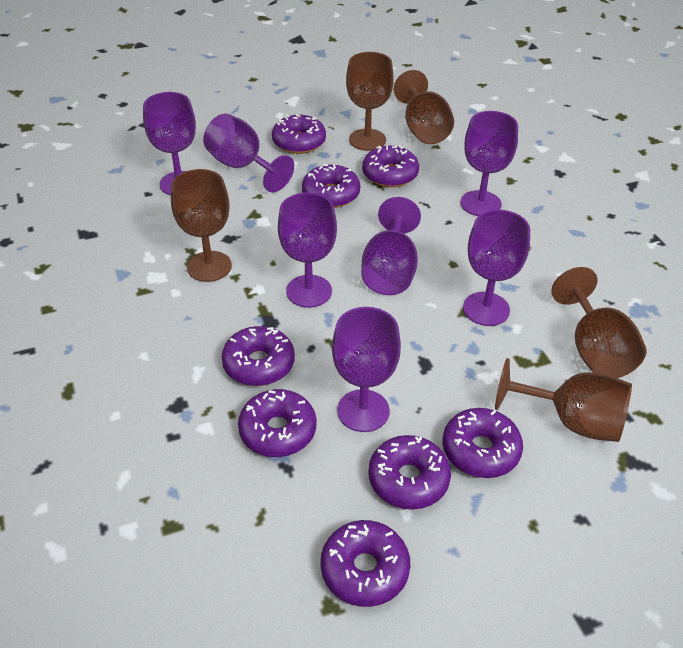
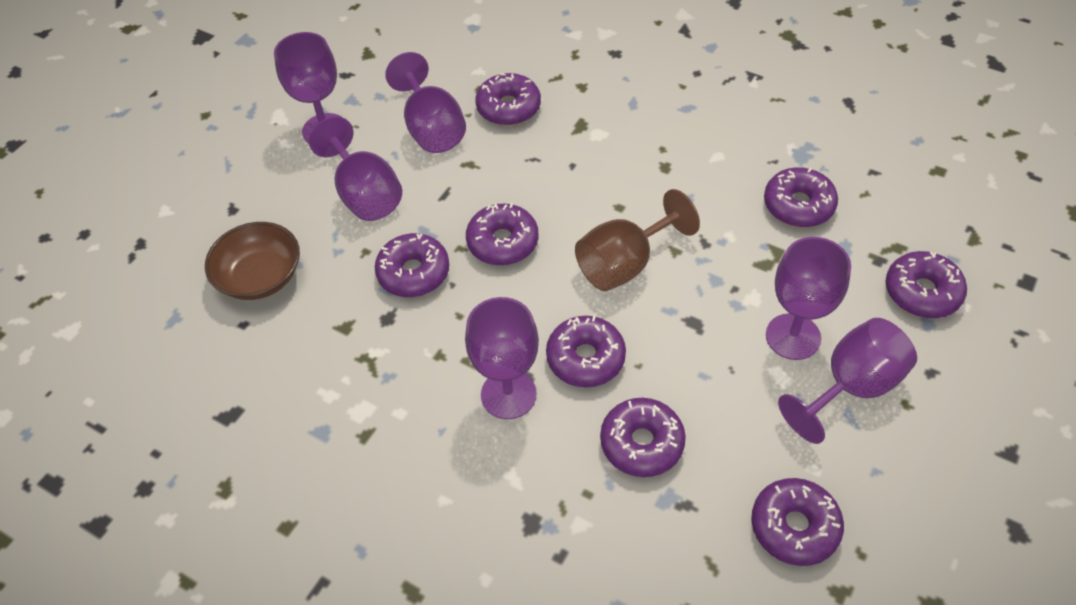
brown bowl: 0 -> 1
brown goblet: 5 -> 1
purple goblet: 7 -> 6

